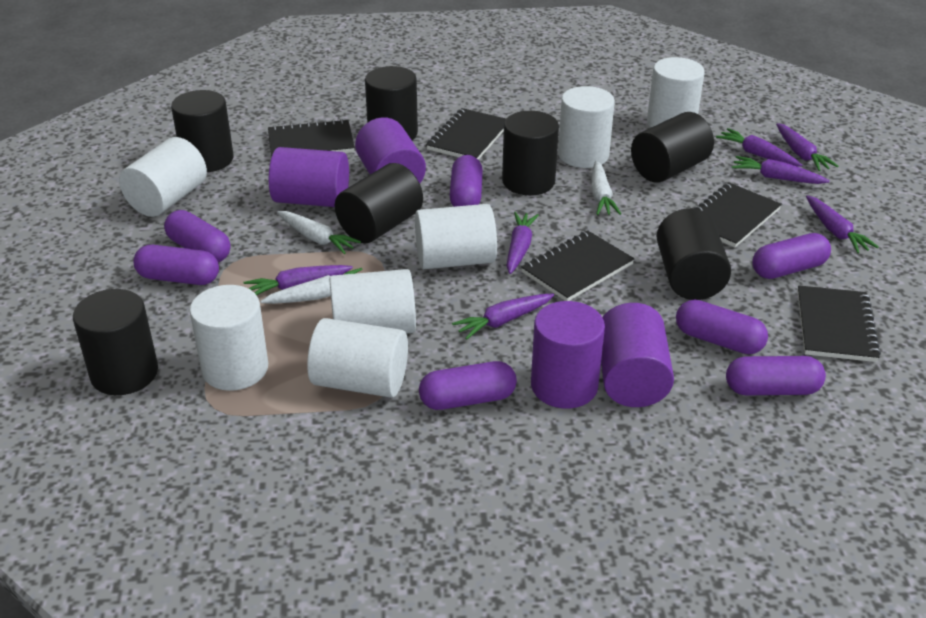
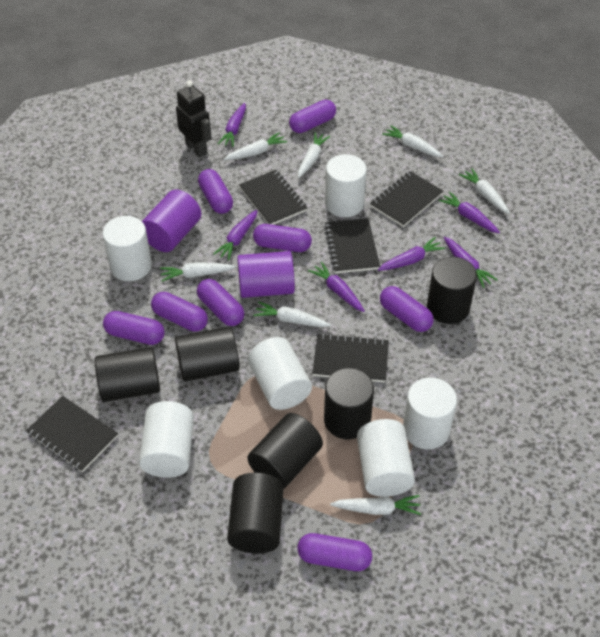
black cylinder: 7 -> 6
black robot: 0 -> 1
purple capsule: 7 -> 8
purple carrot: 7 -> 6
purple cylinder: 4 -> 2
white carrot: 3 -> 7
white cylinder: 7 -> 6

